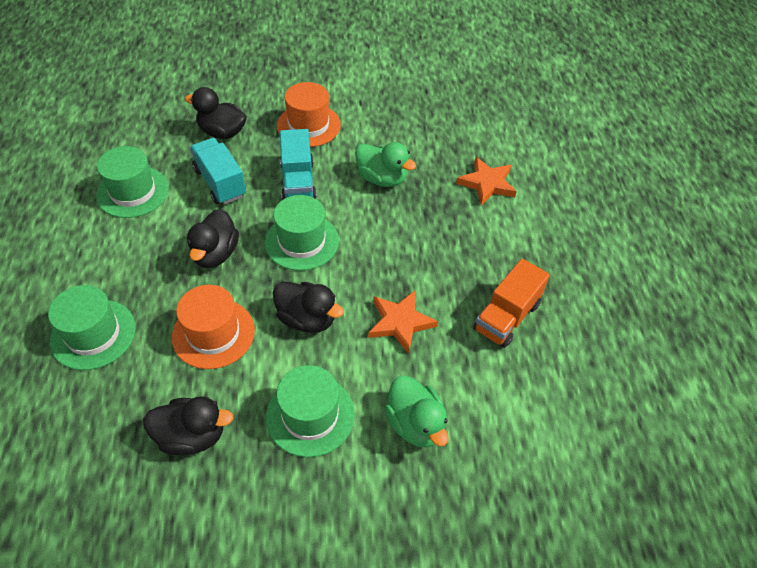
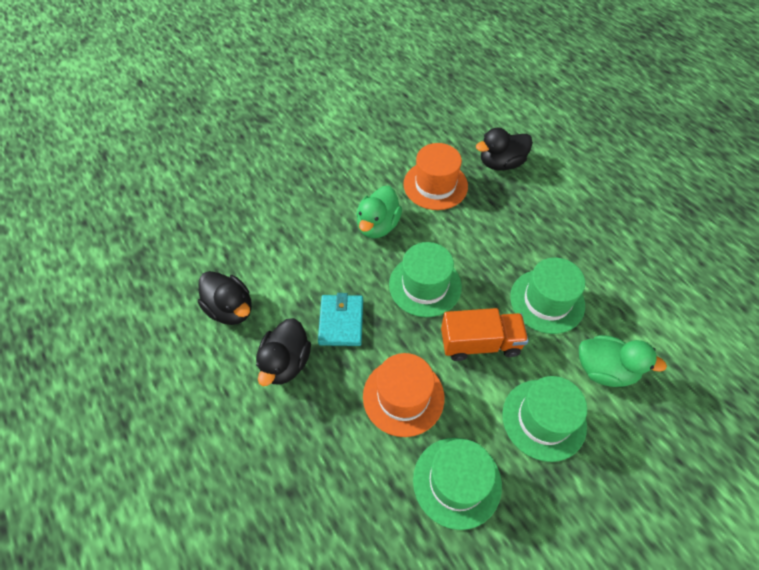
black duck: 4 -> 3
orange star: 2 -> 0
turquoise truck: 2 -> 0
turquoise wallet: 0 -> 1

